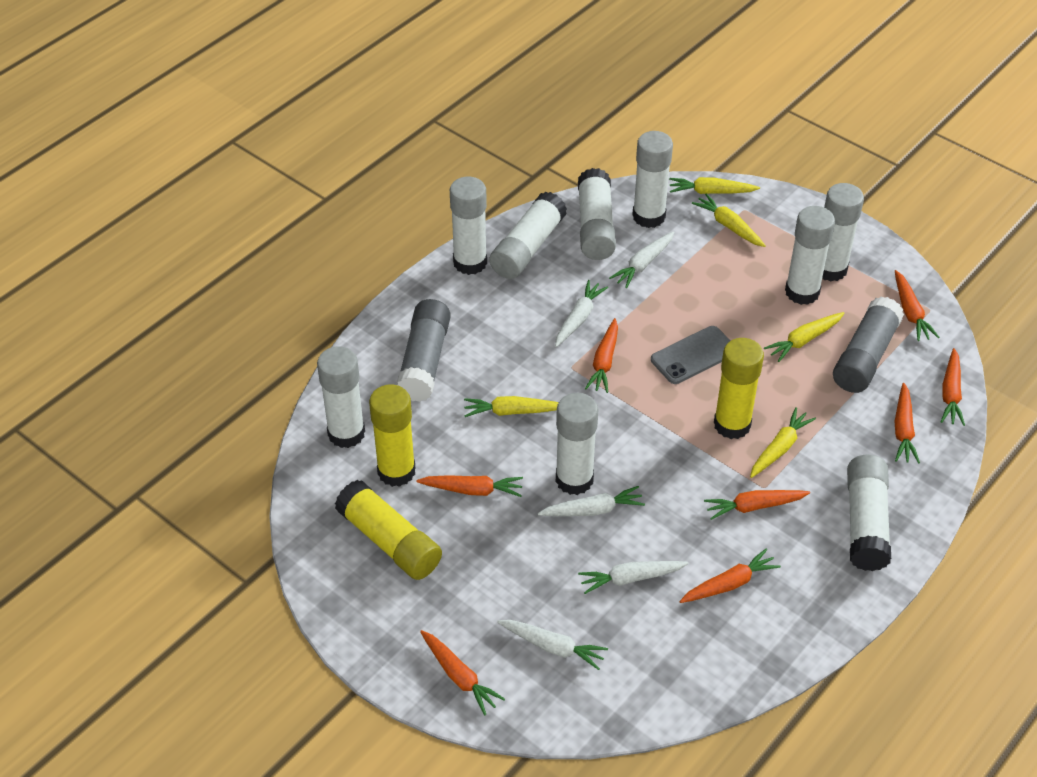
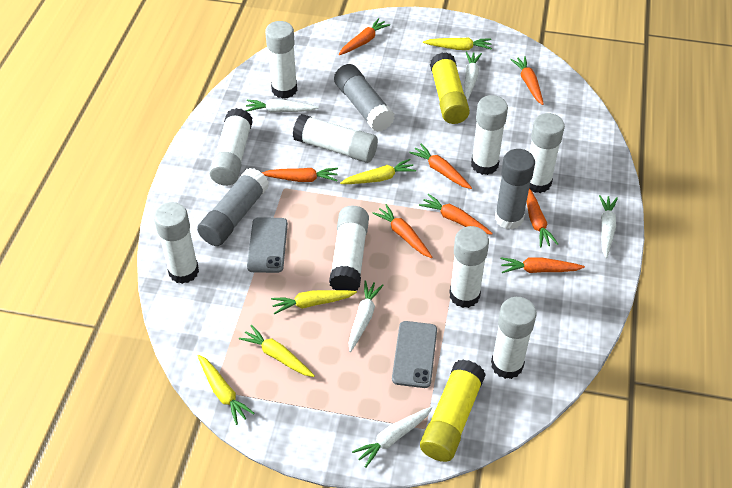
grey glue stick: 2 -> 3
grey phone: 1 -> 2
yellow glue stick: 3 -> 2

